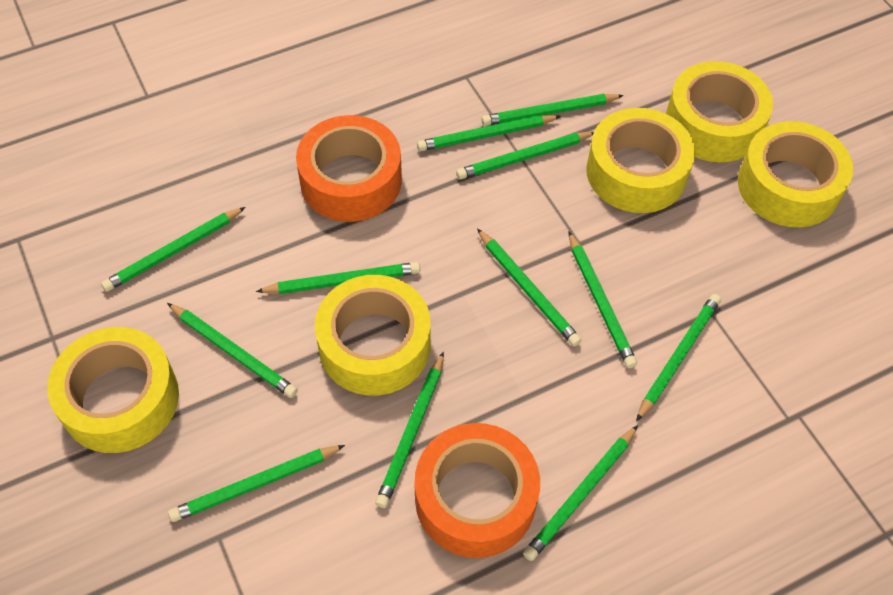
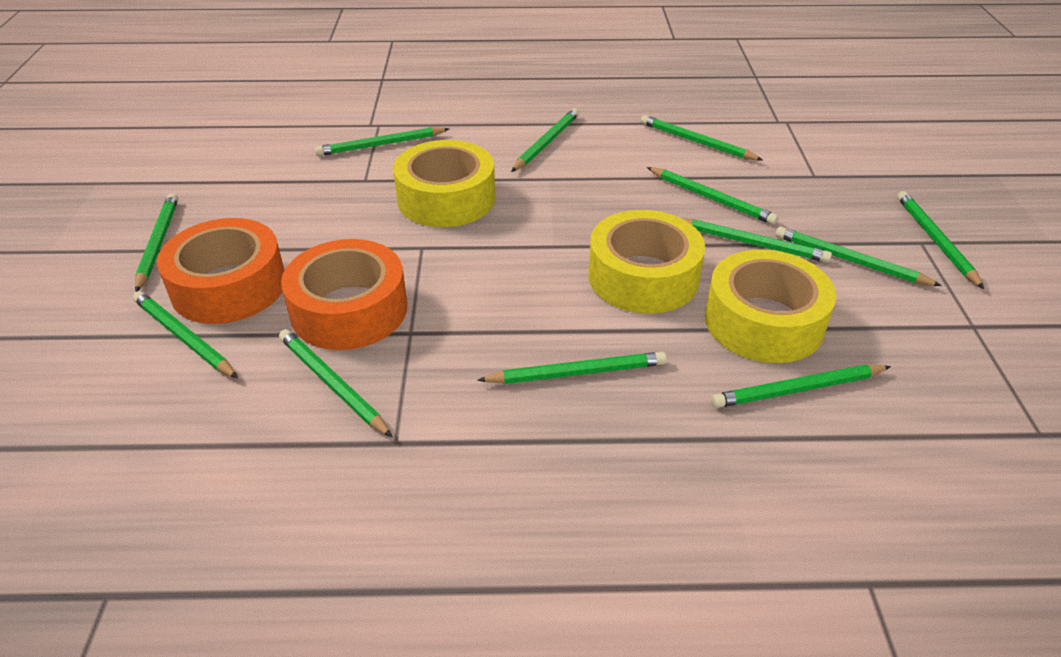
yellow tape: 5 -> 3

